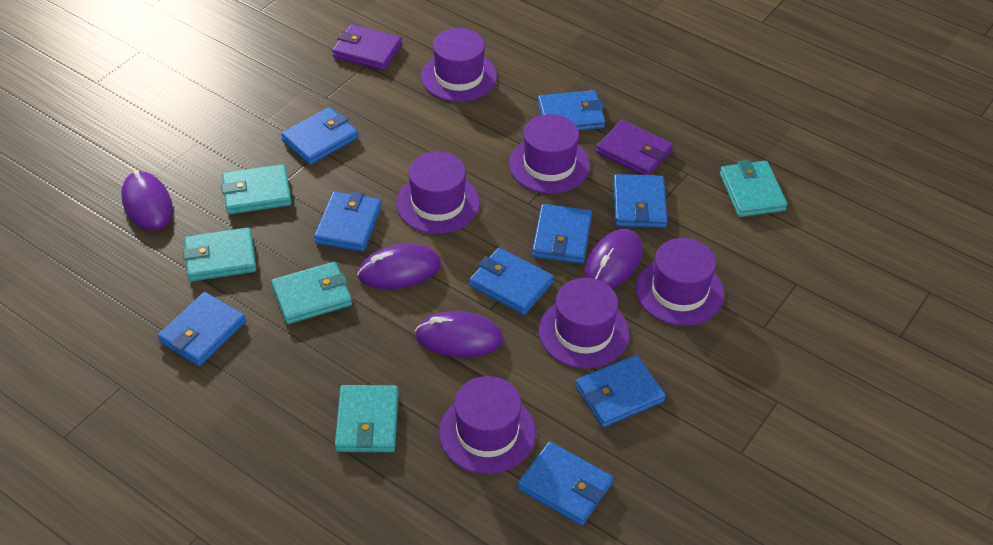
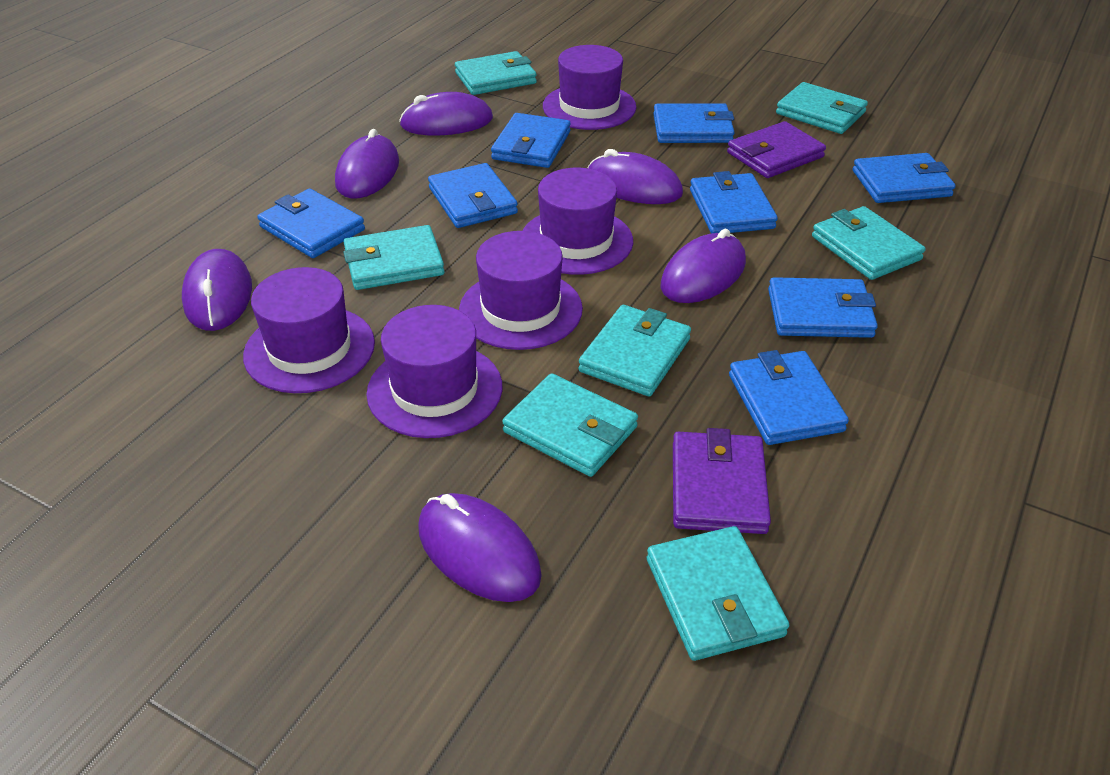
blue wallet: 9 -> 8
purple hat: 6 -> 5
purple mouse: 4 -> 6
turquoise wallet: 5 -> 7

